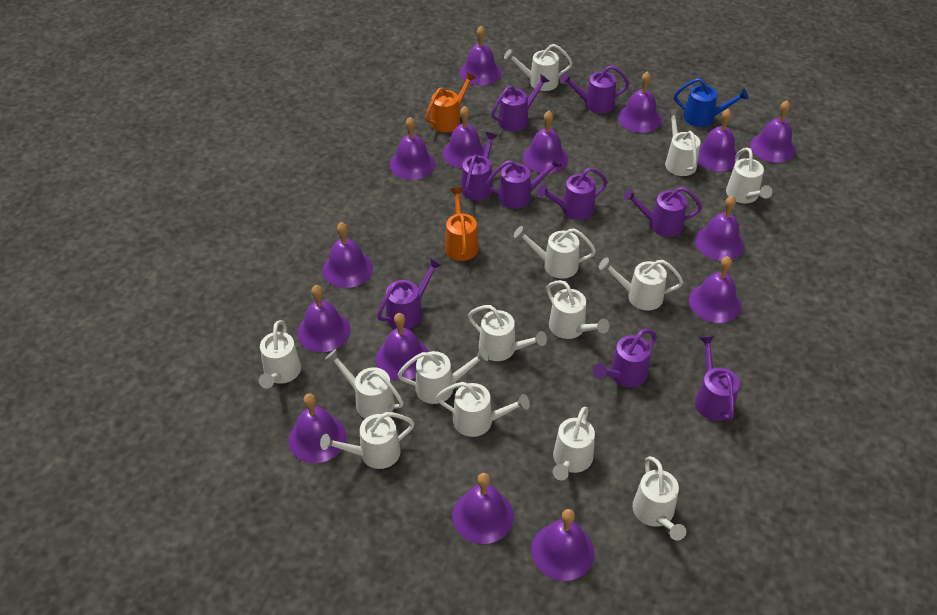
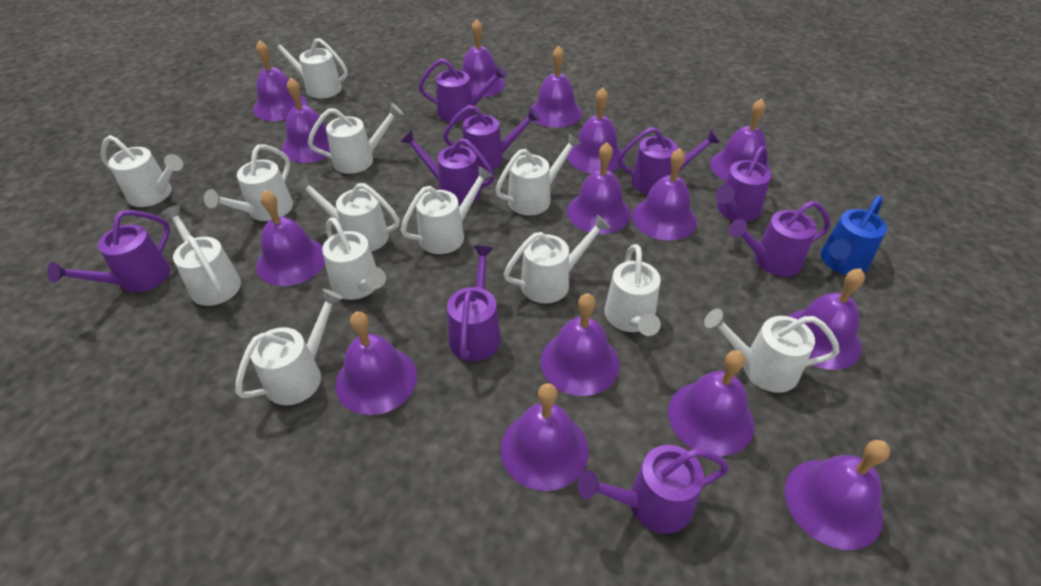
orange watering can: 2 -> 0
white watering can: 14 -> 13

